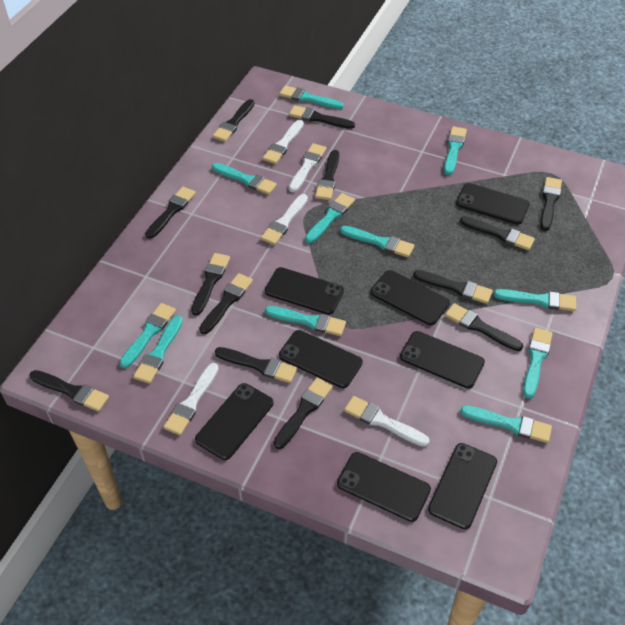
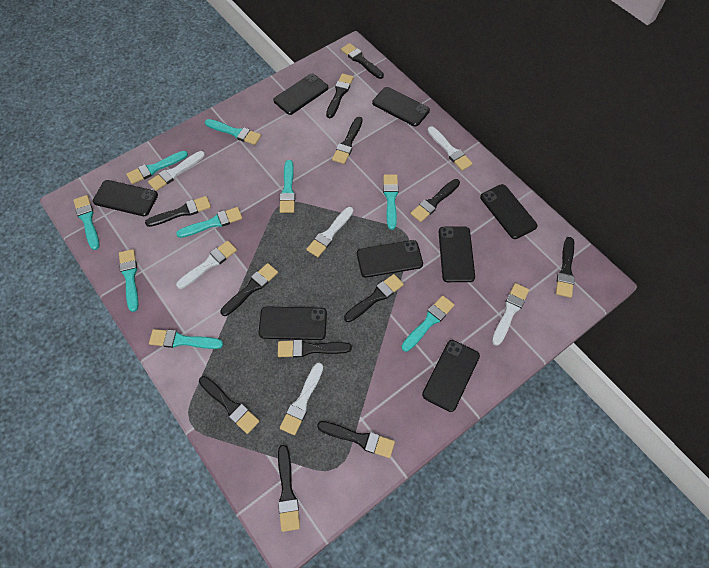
black brush: 13 -> 12
turquoise brush: 11 -> 9
white brush: 5 -> 6

